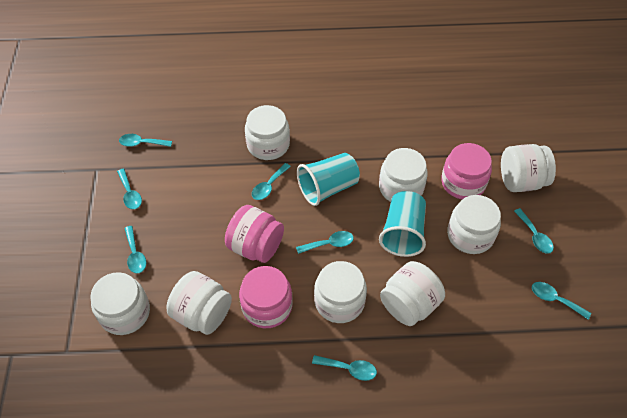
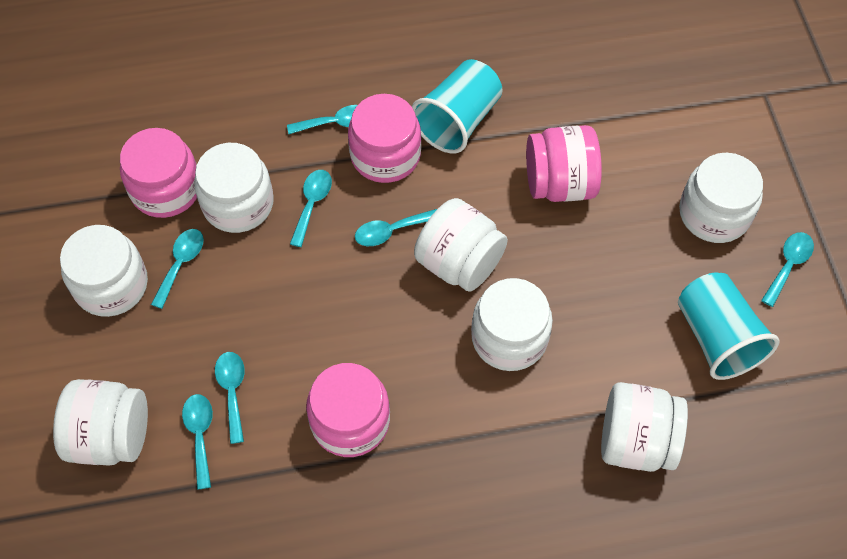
pink jar: 3 -> 4
turquoise spoon: 8 -> 7
white jar: 8 -> 7

